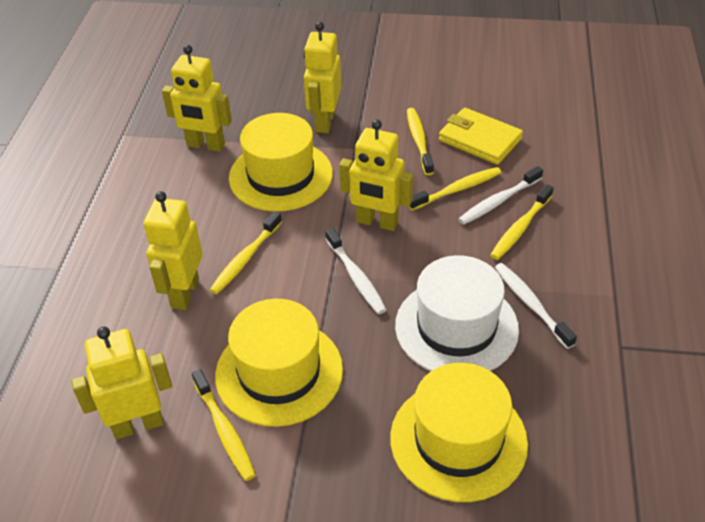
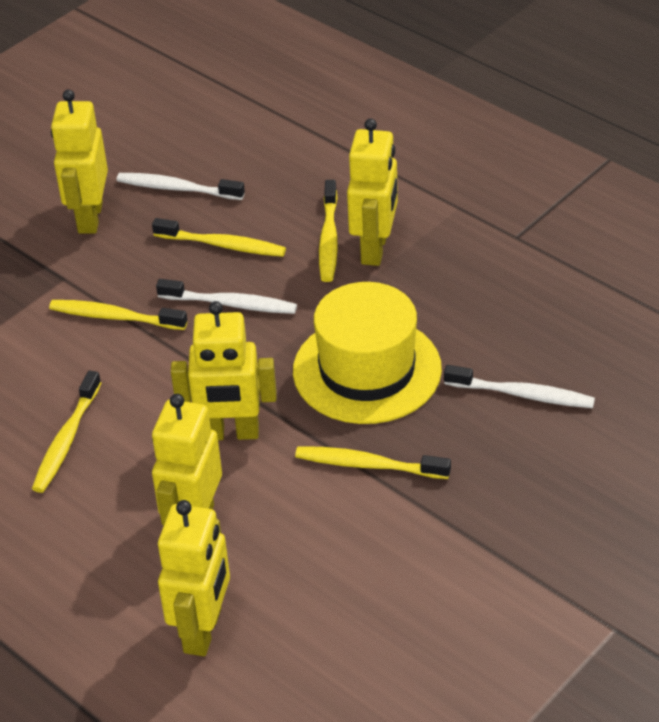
white hat: 1 -> 0
yellow hat: 3 -> 1
yellow wallet: 1 -> 0

